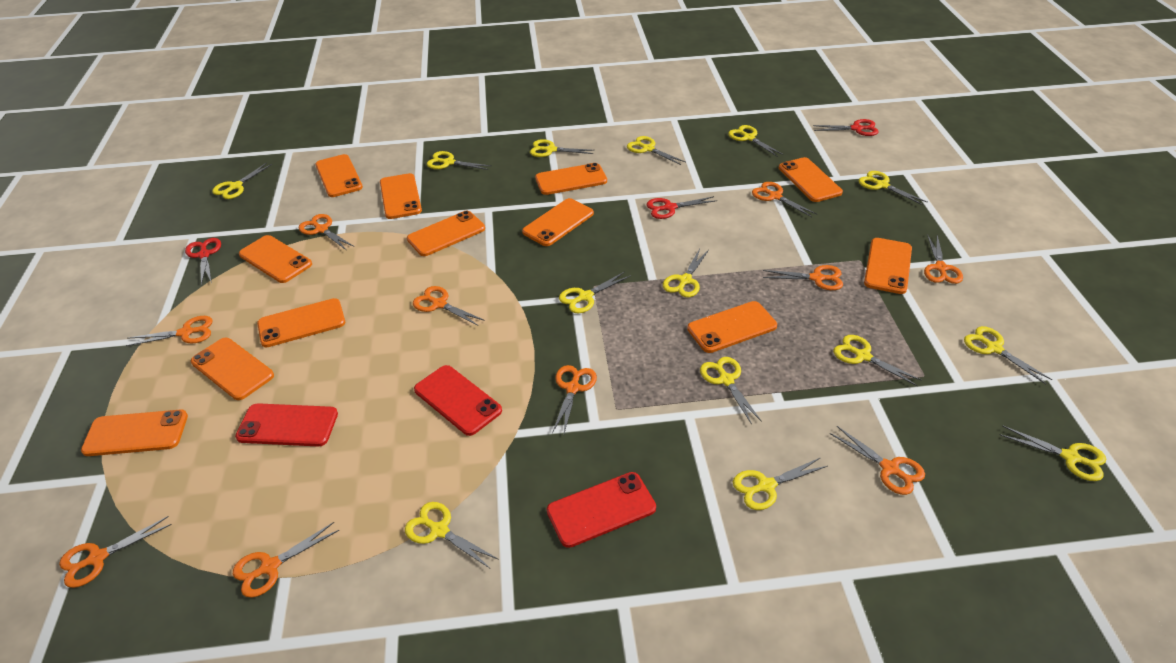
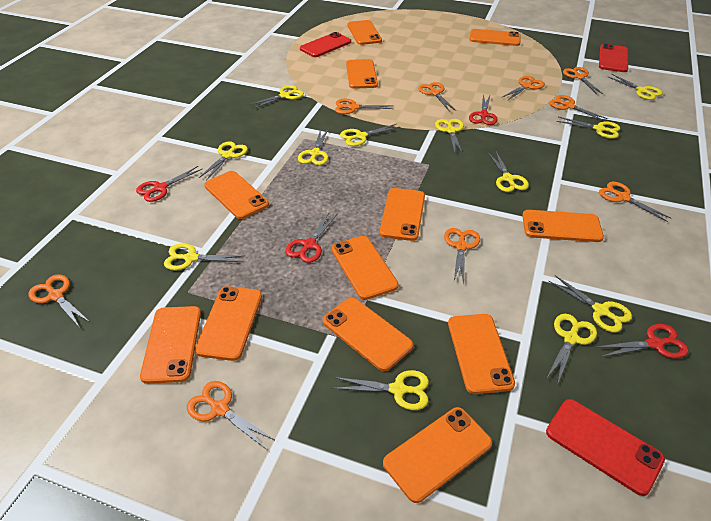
orange scissors: 10 -> 9
red scissors: 3 -> 4
yellow scissors: 14 -> 12

